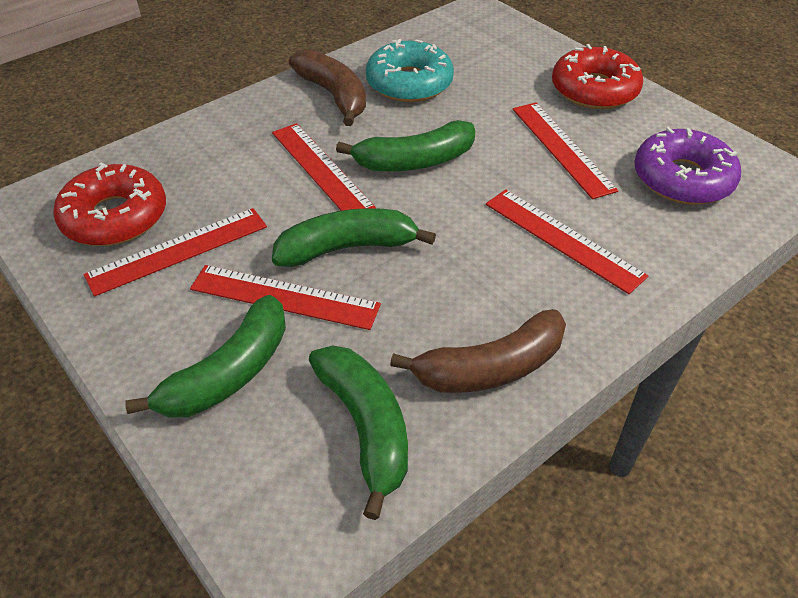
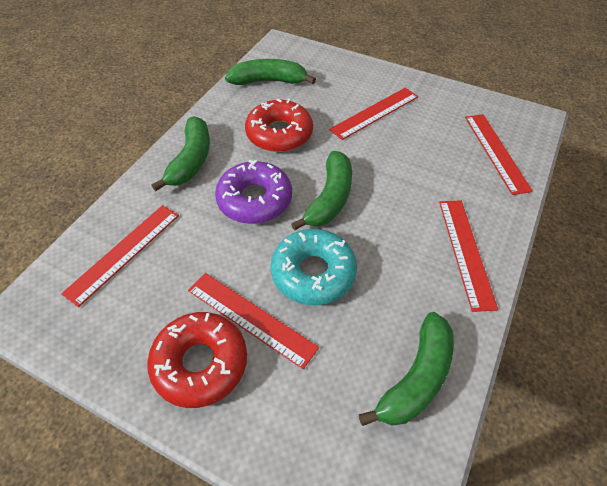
brown banana: 2 -> 0

